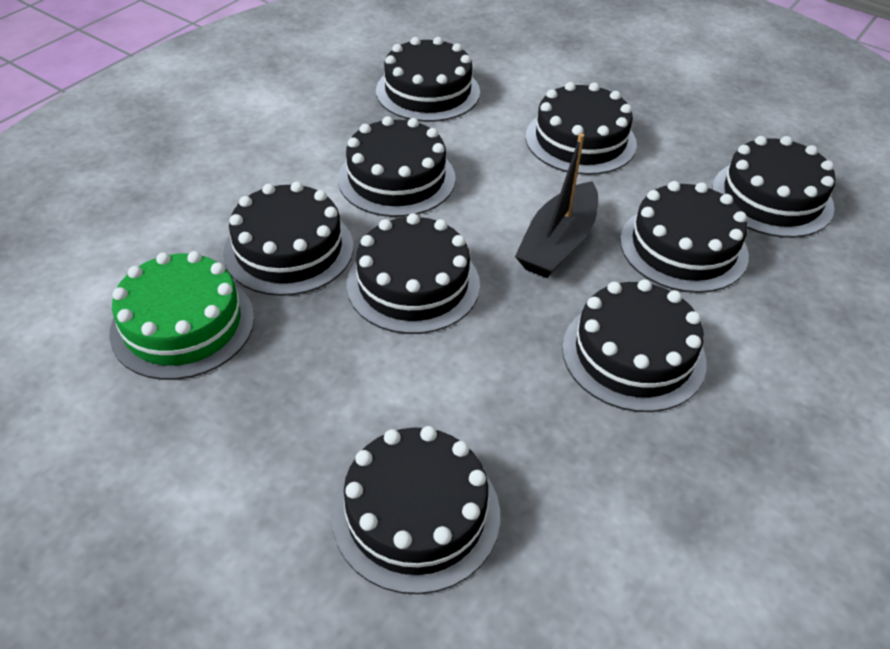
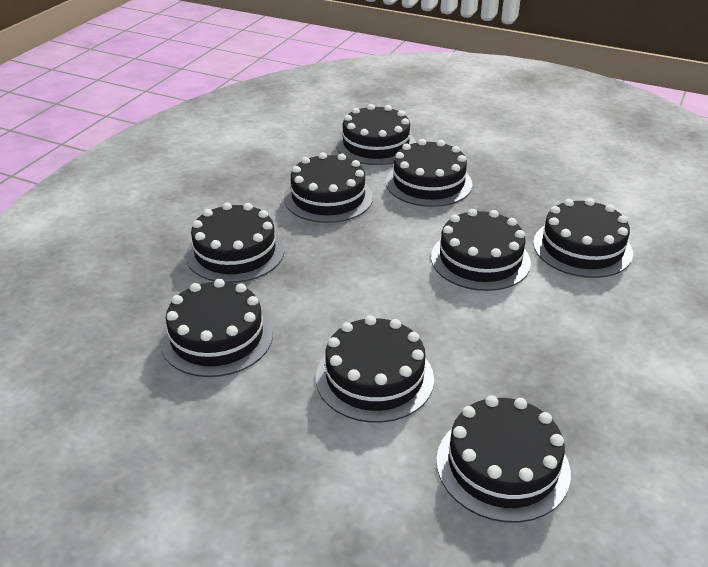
black boat: 1 -> 0
green cake: 1 -> 0

